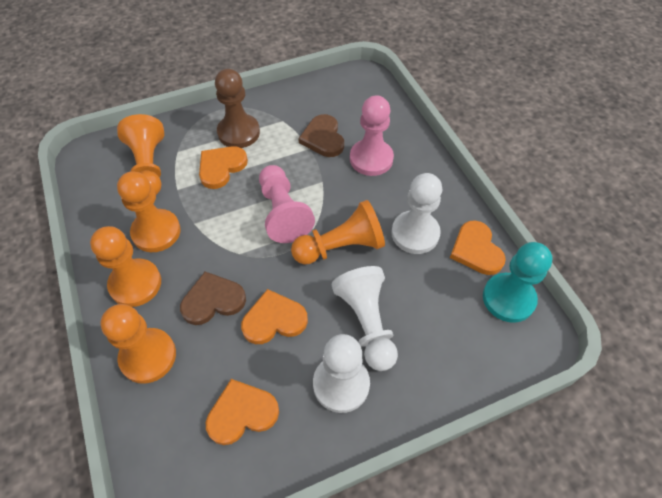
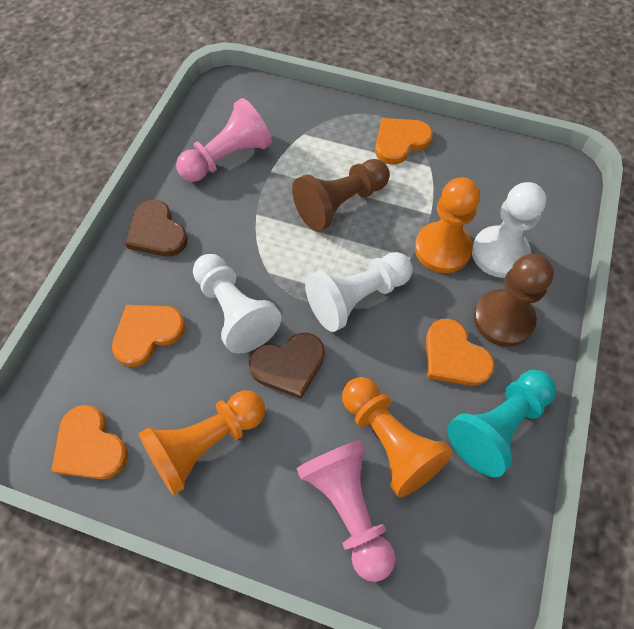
brown pawn: 1 -> 2
orange pawn: 5 -> 3

